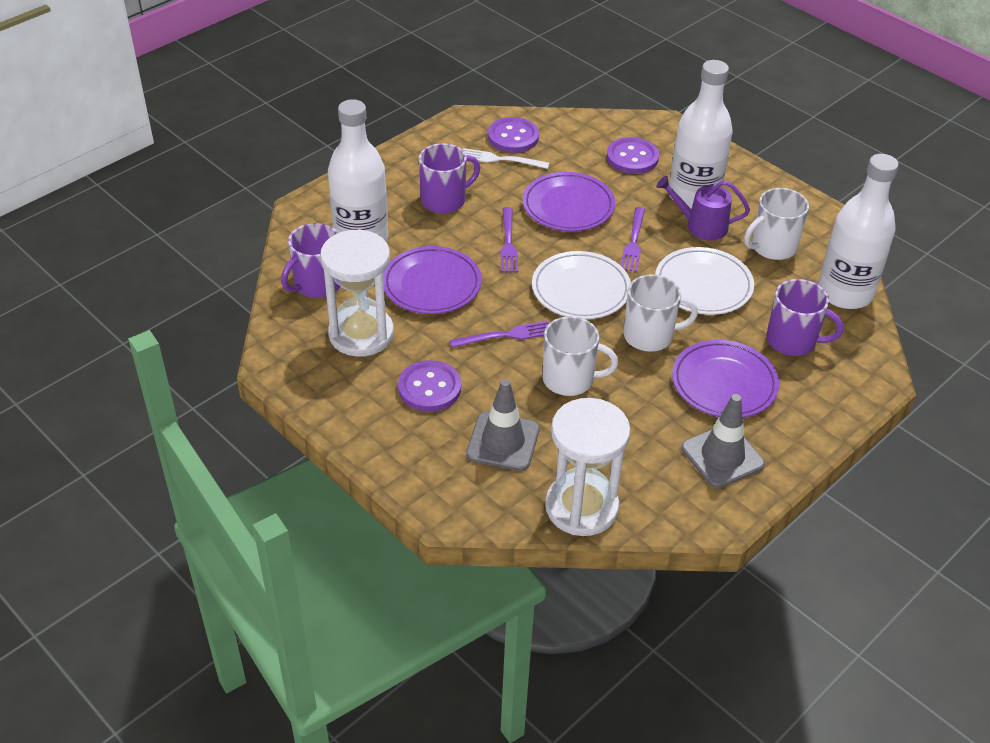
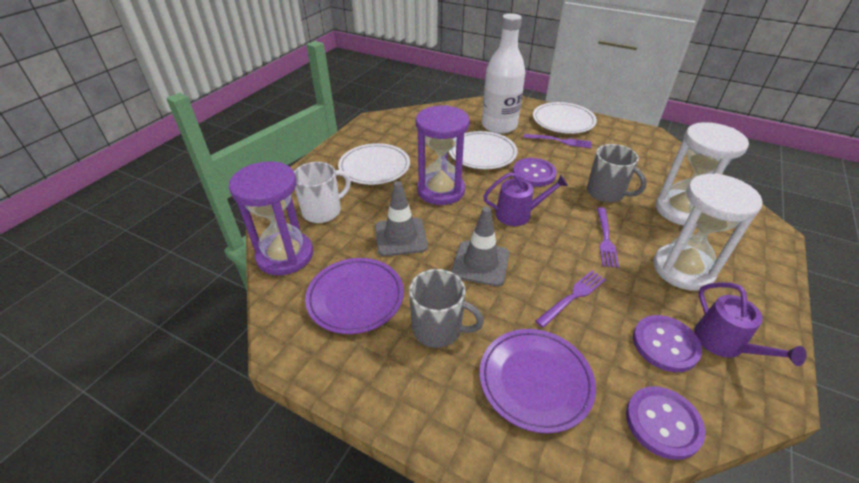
grey mug: 0 -> 2
purple hourglass: 0 -> 2
purple mug: 3 -> 0
purple plate: 3 -> 2
purple watering can: 1 -> 2
white bottle: 3 -> 1
white fork: 1 -> 0
white mug: 3 -> 1
white plate: 2 -> 3

